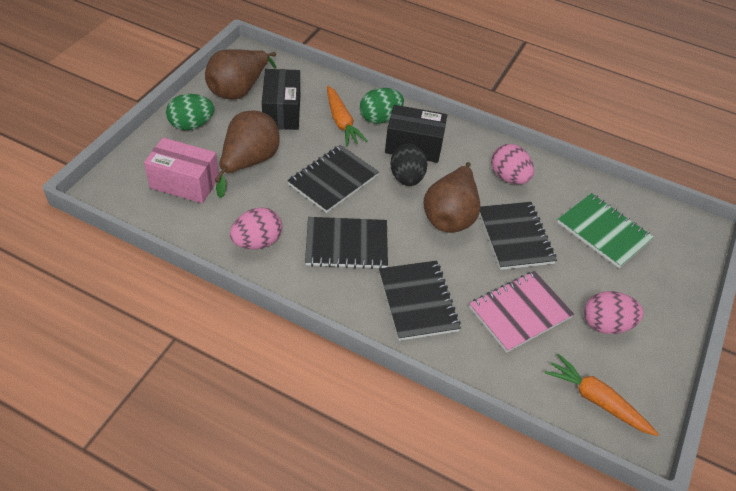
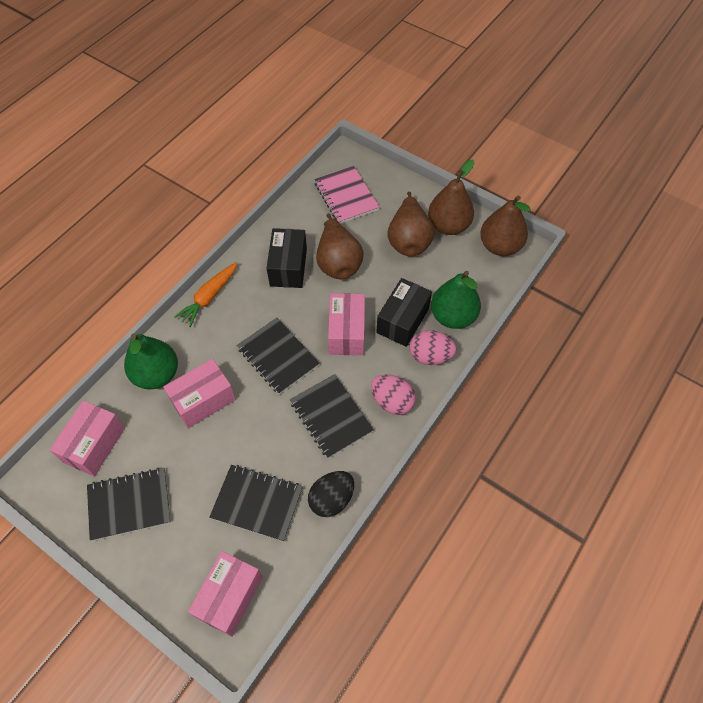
brown pear: 3 -> 4
green egg: 2 -> 0
green notebook: 1 -> 0
green pear: 0 -> 2
orange carrot: 2 -> 1
pink box: 1 -> 4
pink egg: 3 -> 2

